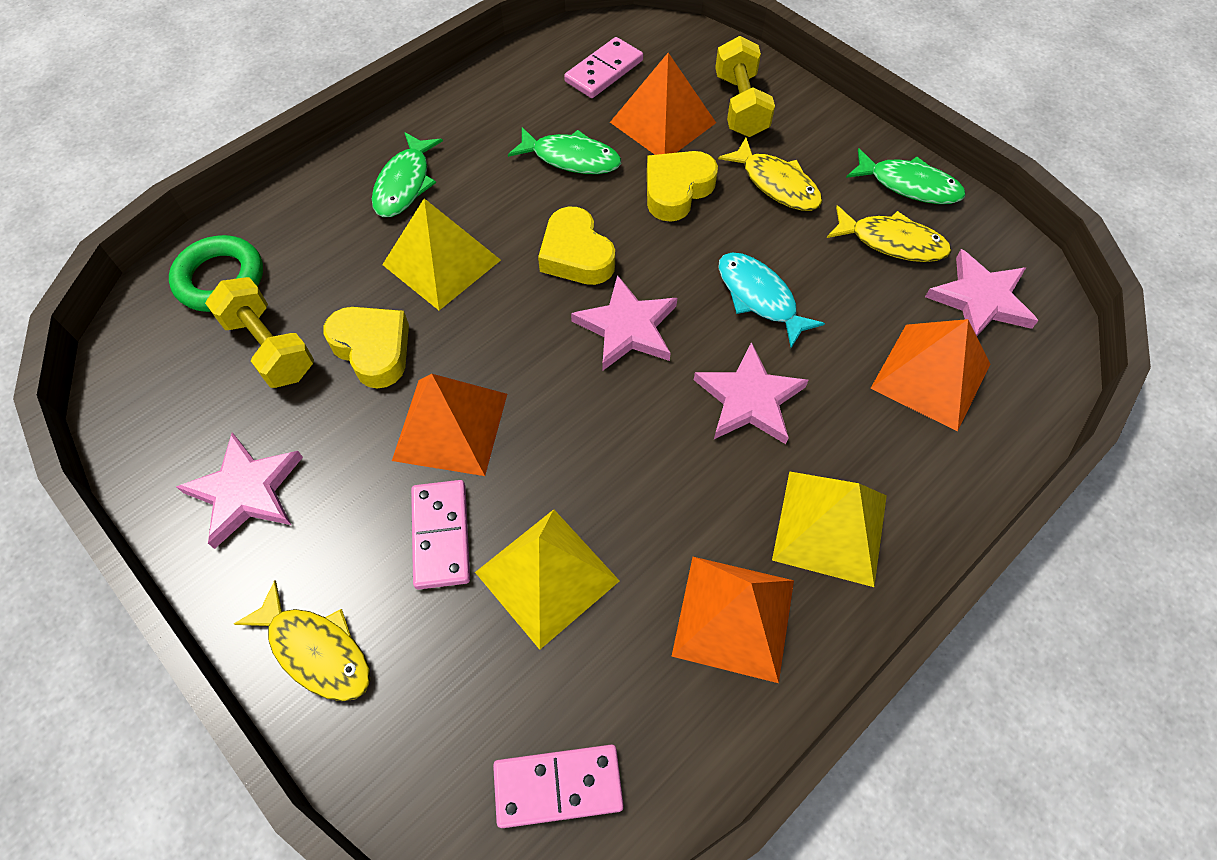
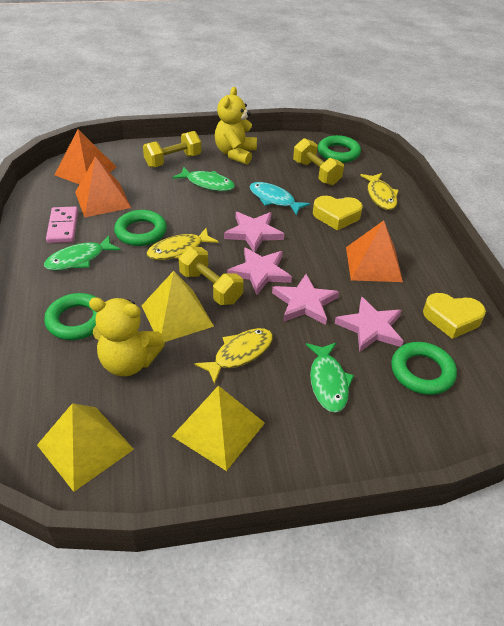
green ring: 1 -> 4
orange pyramid: 4 -> 3
pink domino: 3 -> 1
yellow dumbbell: 2 -> 3
yellow heart: 3 -> 2
yellow teddy bear: 0 -> 2

